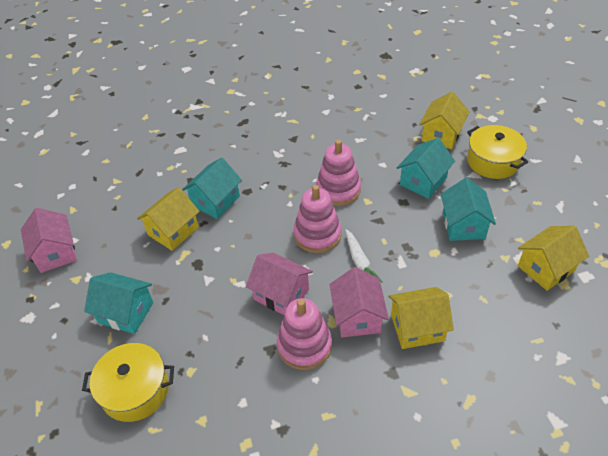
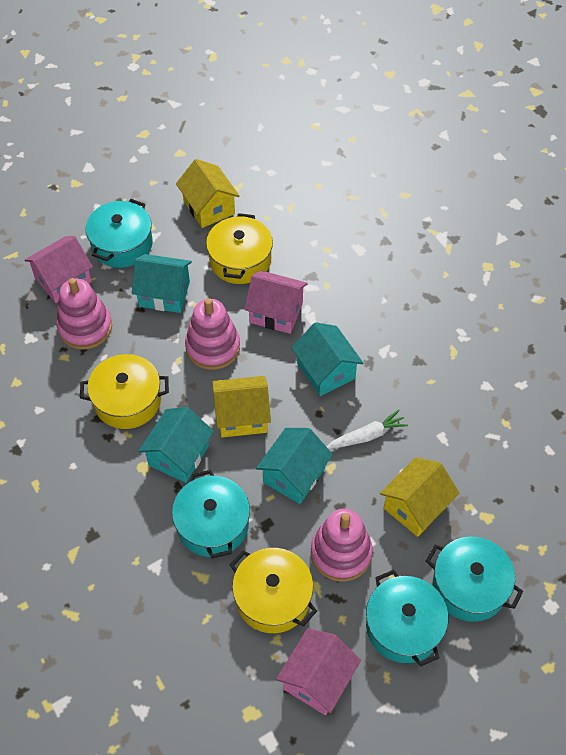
turquoise pot: 0 -> 4
yellow house: 4 -> 3
yellow pot: 2 -> 3

